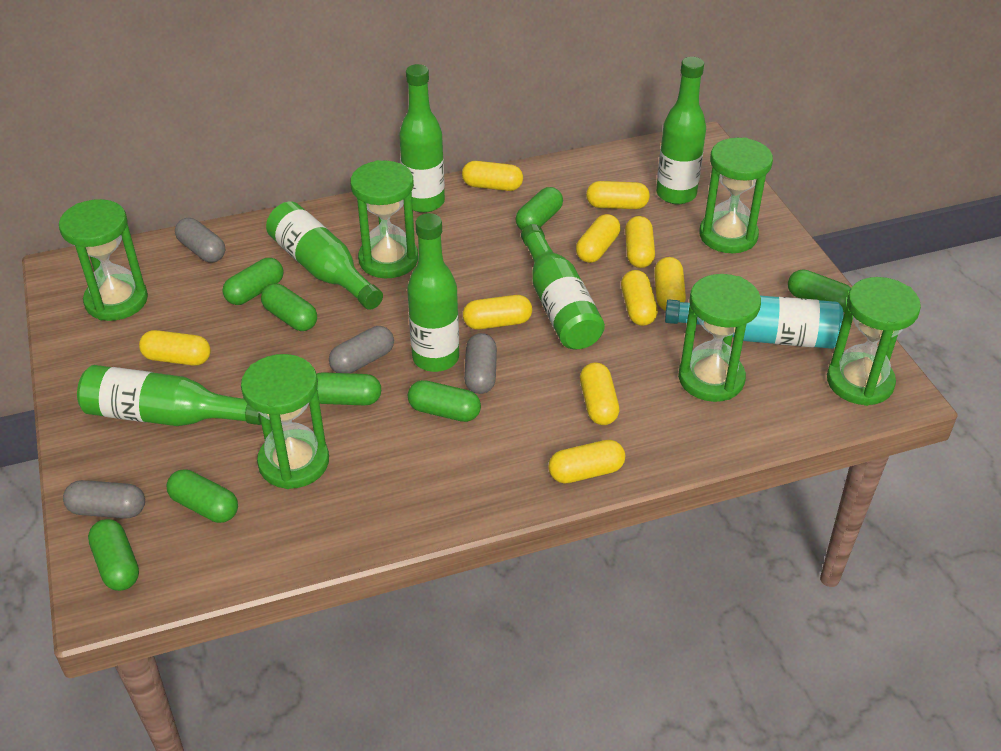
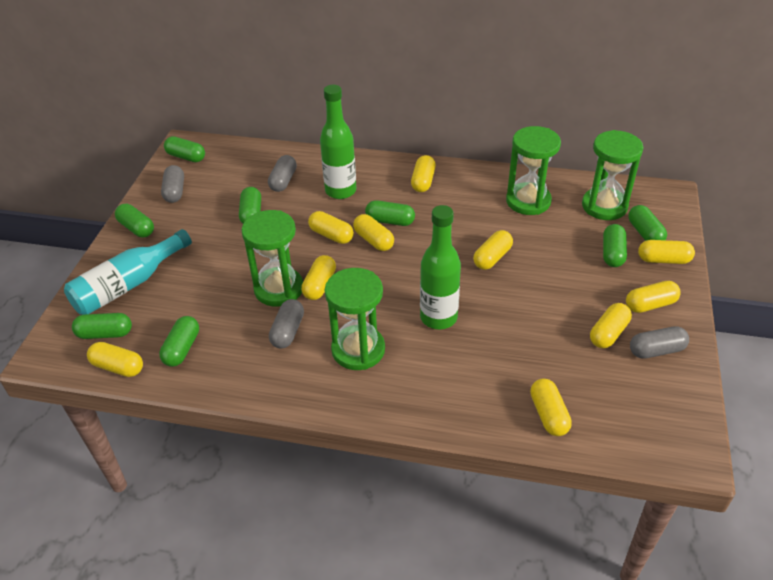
green bottle: 6 -> 2
green hourglass: 6 -> 4

